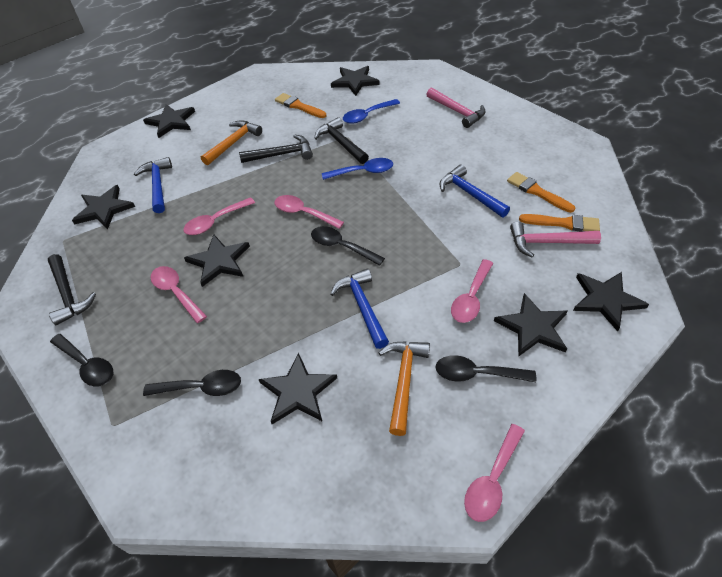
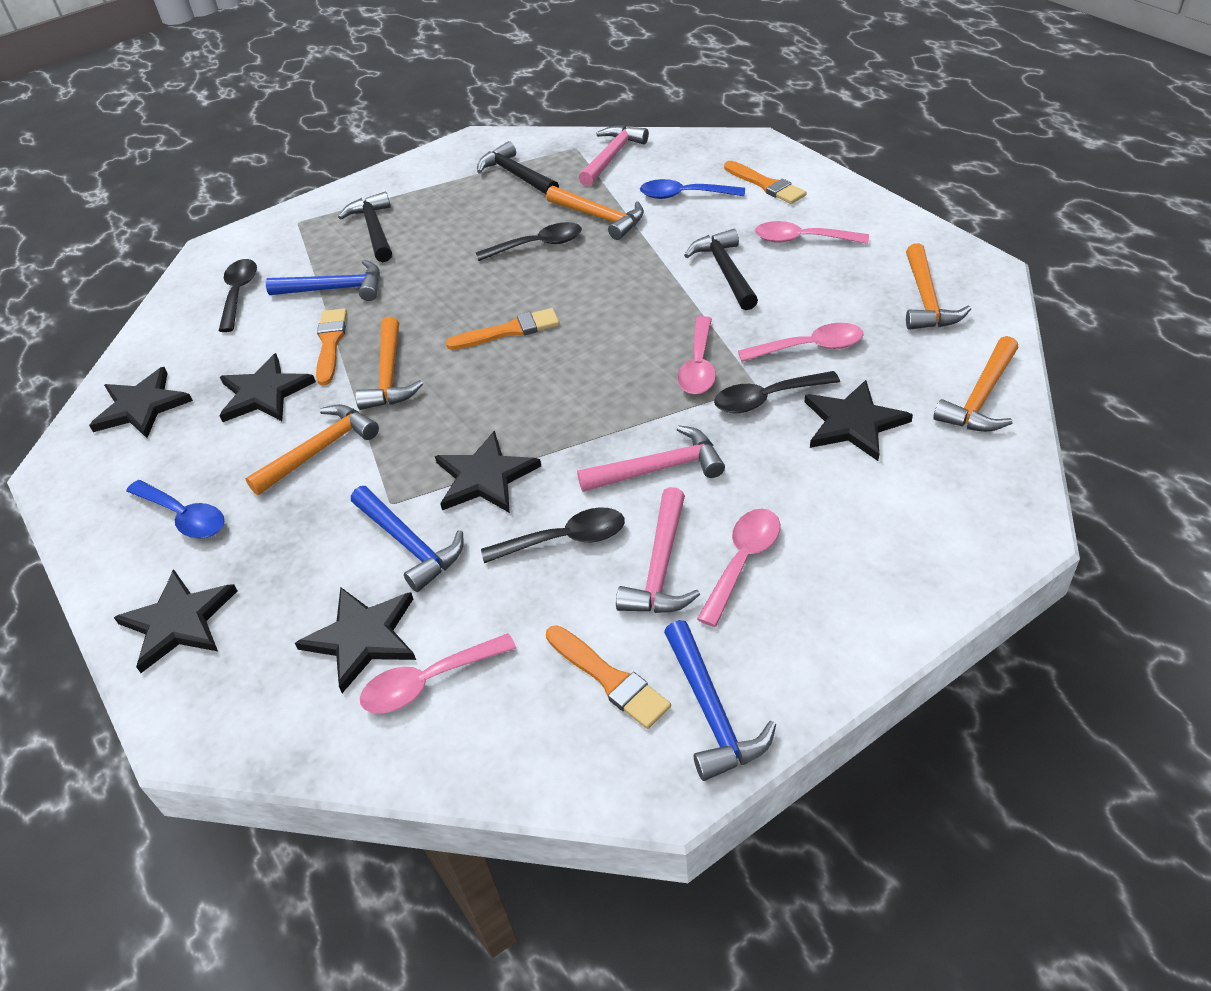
black star: 7 -> 6
orange brush: 3 -> 4
orange hammer: 2 -> 5
pink hammer: 2 -> 3

